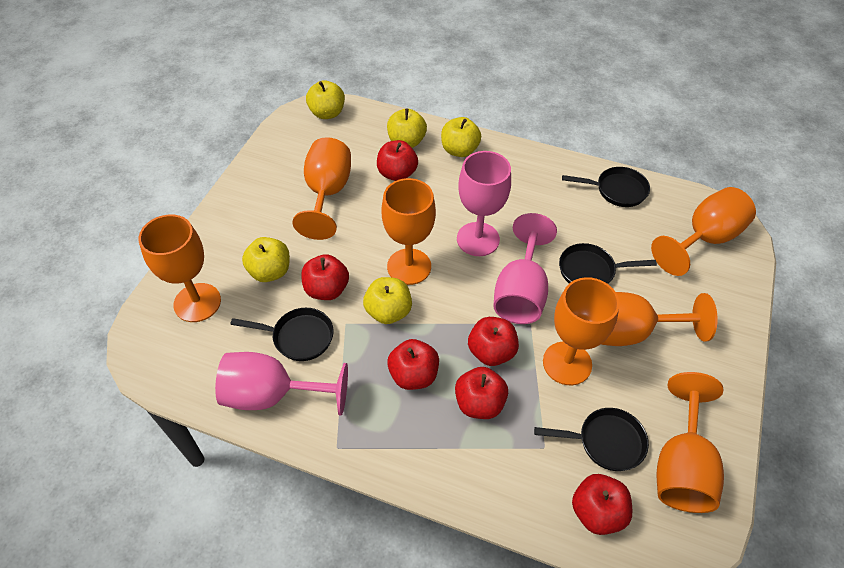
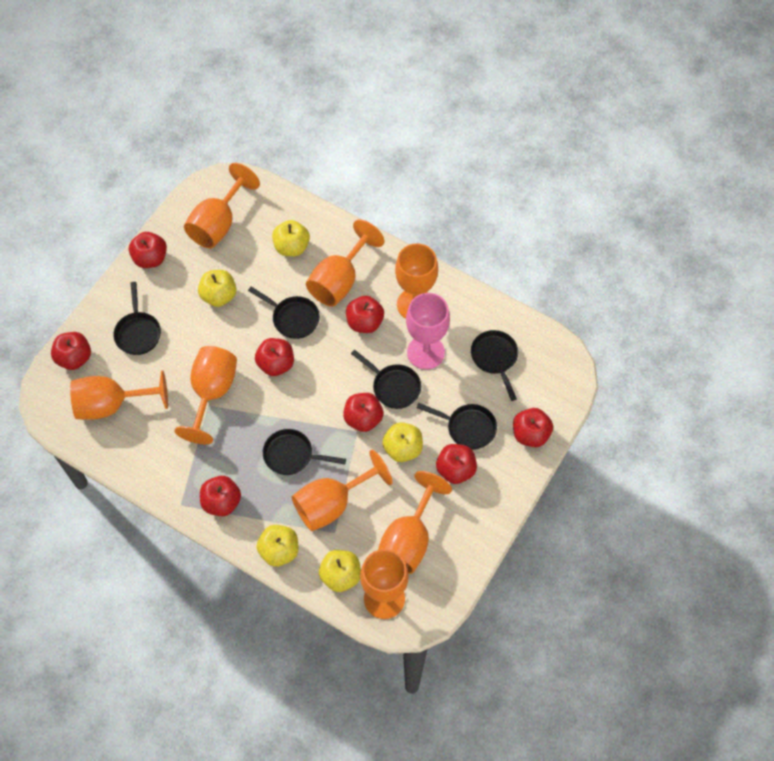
black pan: 4 -> 6
orange goblet: 7 -> 8
pink goblet: 3 -> 1
red apple: 6 -> 8

